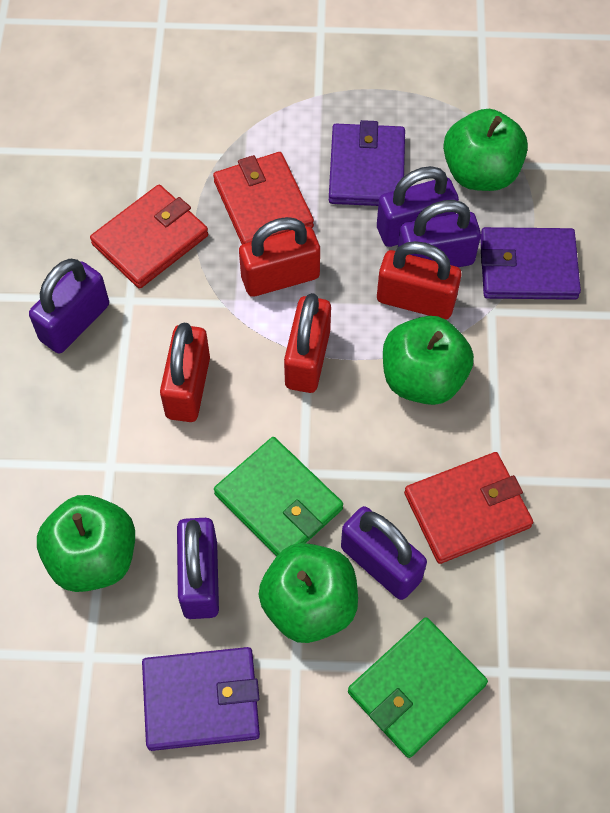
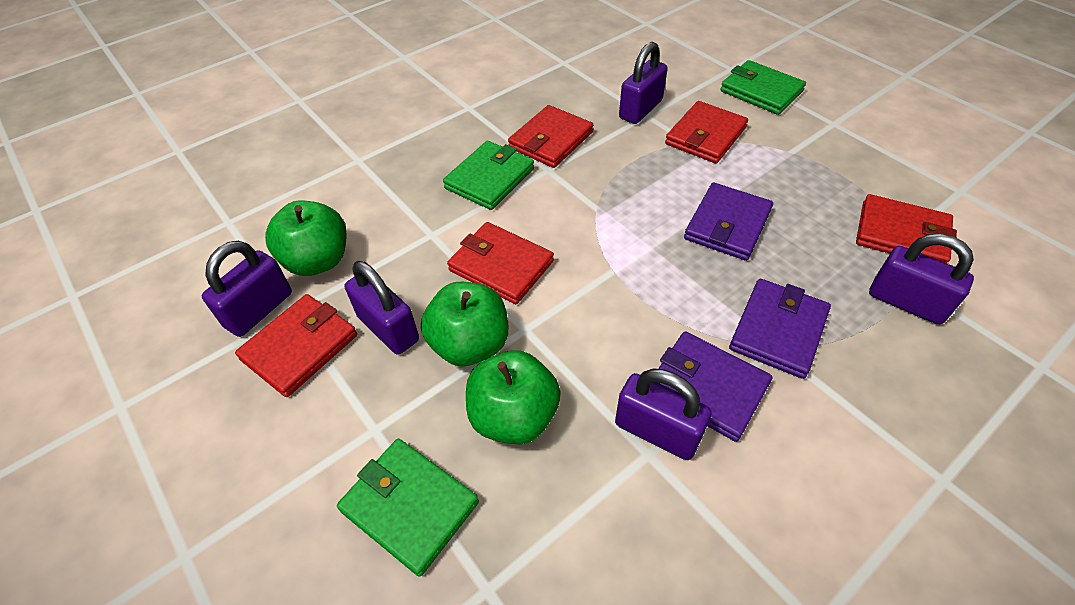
green apple: 4 -> 3
green wallet: 2 -> 3
red padlock: 4 -> 0
red wallet: 3 -> 5

